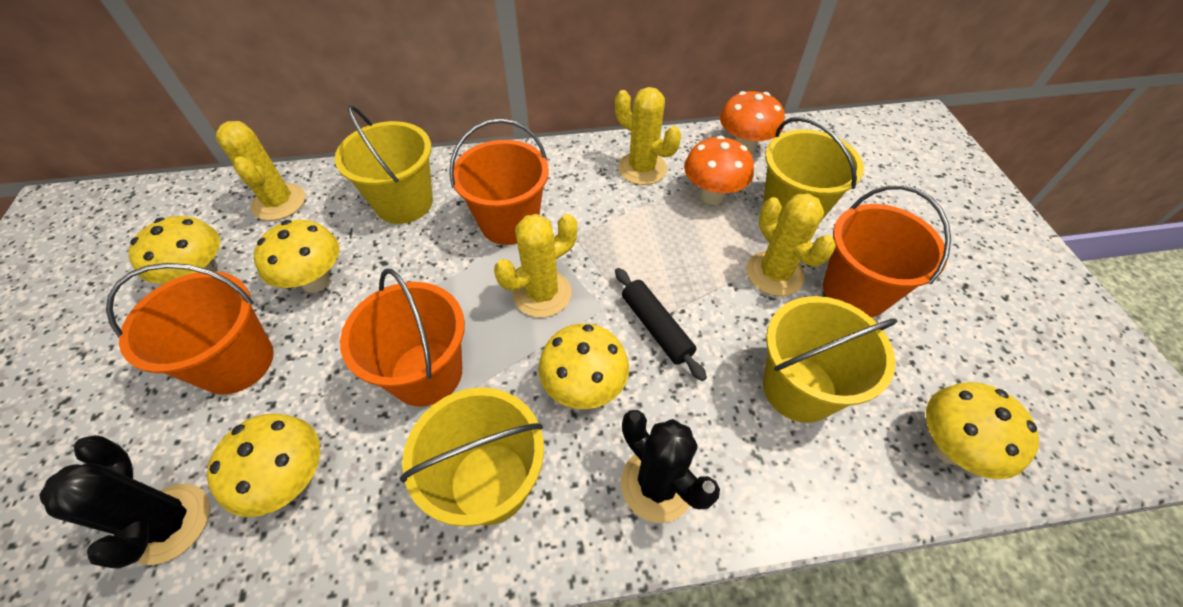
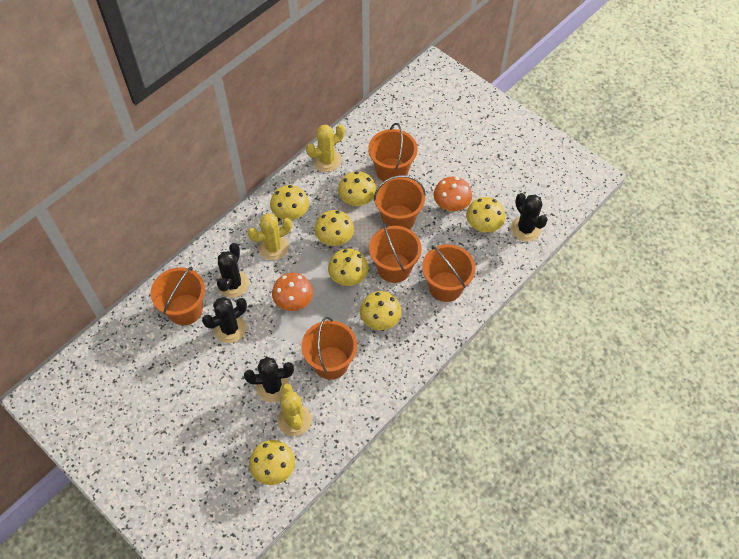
black cactus: 2 -> 4
black rolling pin: 1 -> 0
orange bucket: 4 -> 6
yellow bucket: 4 -> 0
yellow cactus: 4 -> 3
yellow mushroom: 5 -> 7

